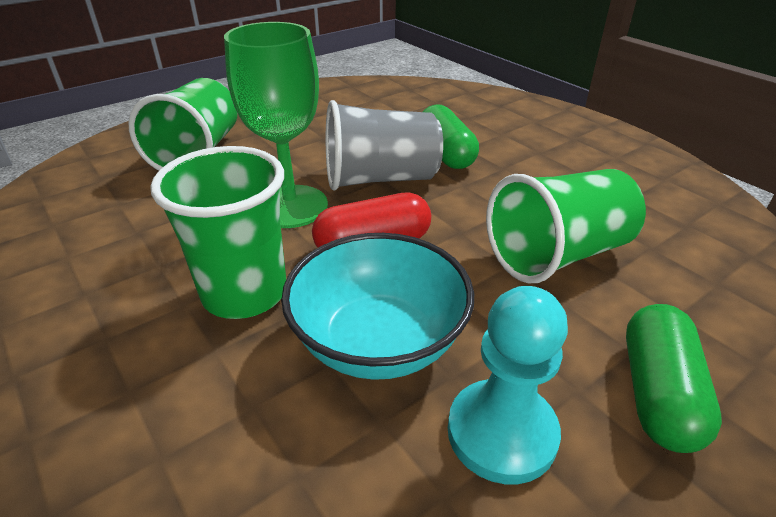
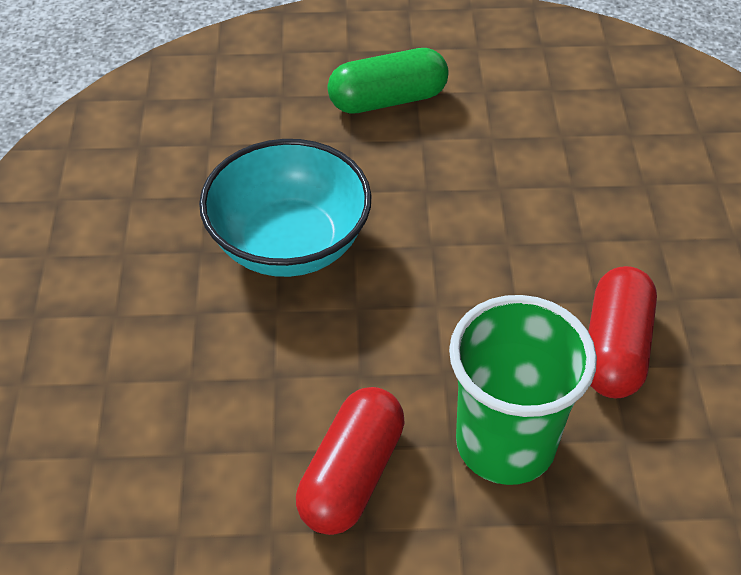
green capsule: 2 -> 1
green cup: 3 -> 1
green goblet: 1 -> 0
grey cup: 1 -> 0
red capsule: 1 -> 2
turquoise pawn: 1 -> 0

